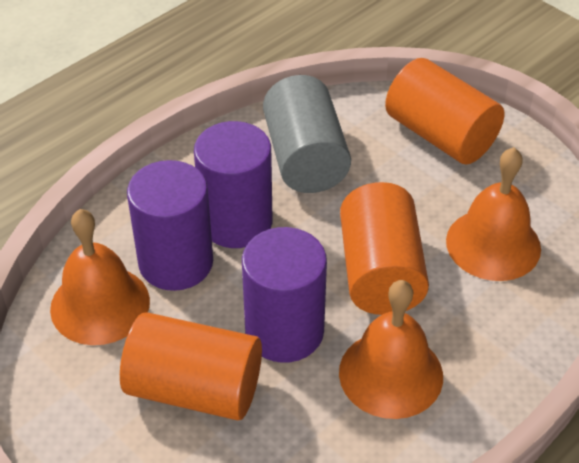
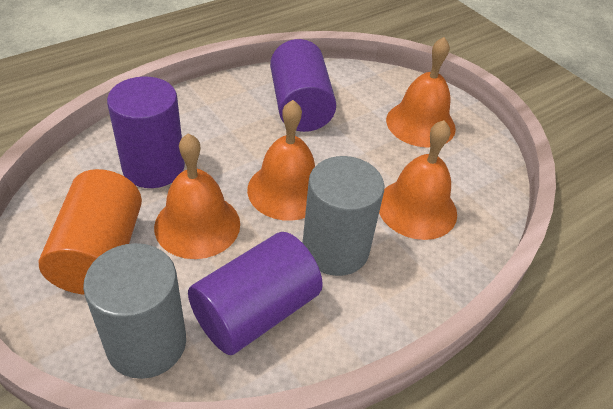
grey cylinder: 1 -> 2
orange bell: 3 -> 4
orange cylinder: 3 -> 1

